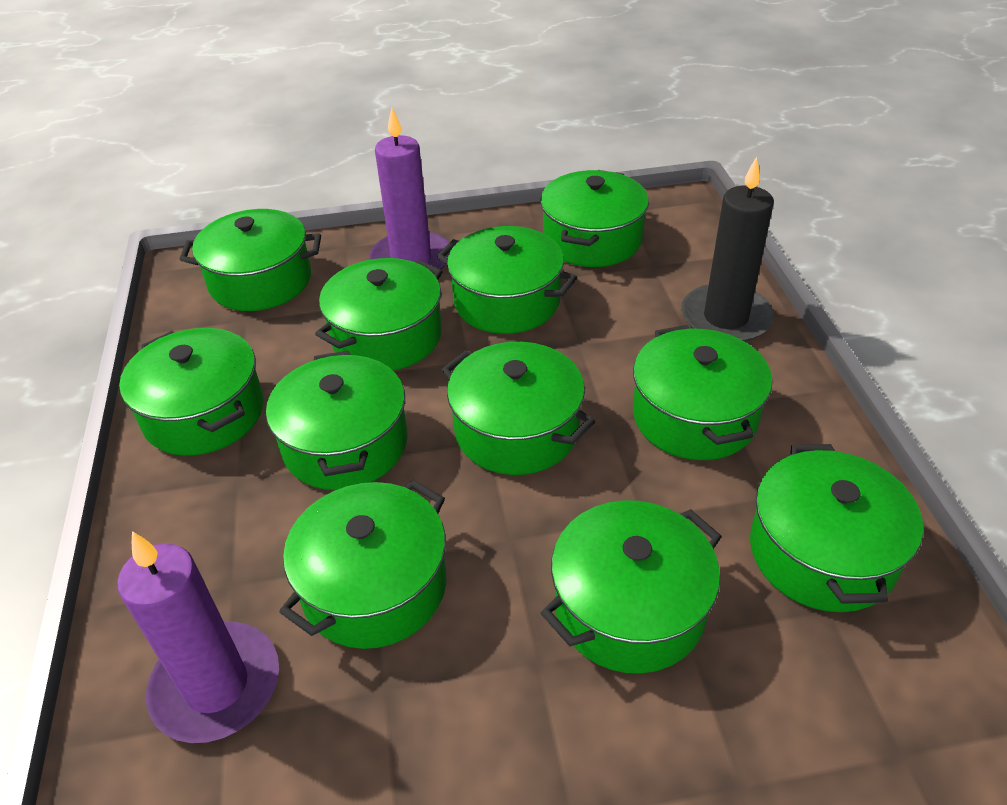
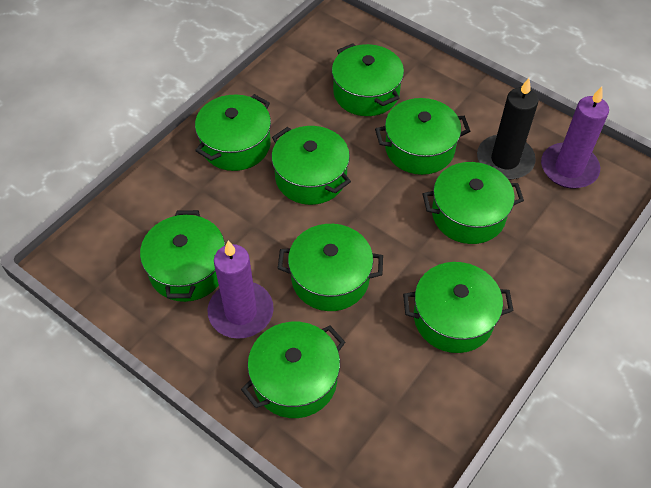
green pot: 11 -> 9

